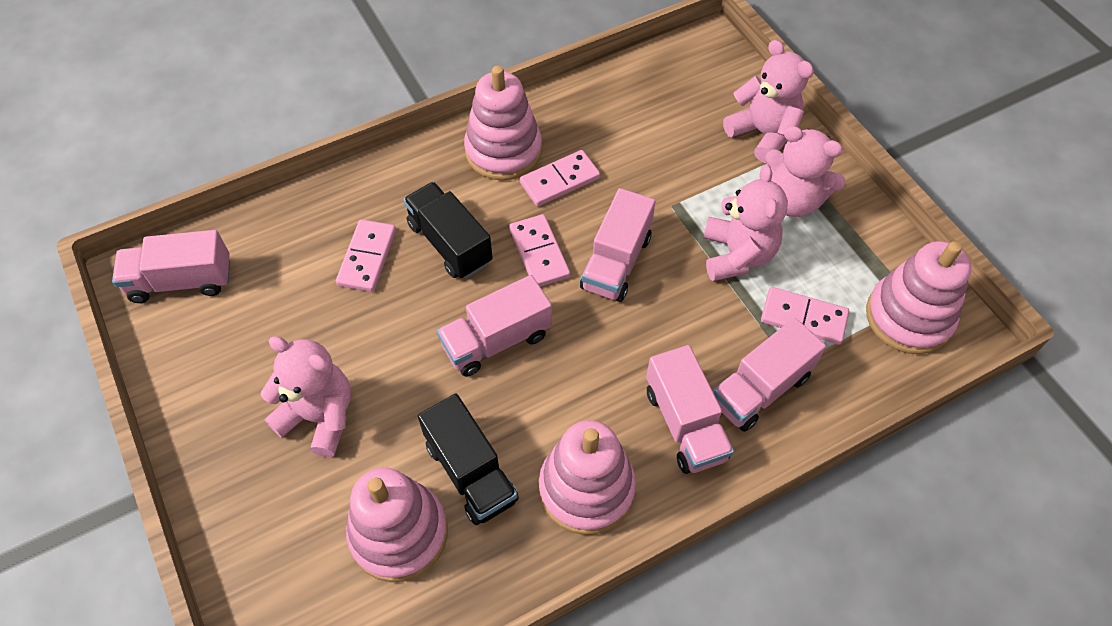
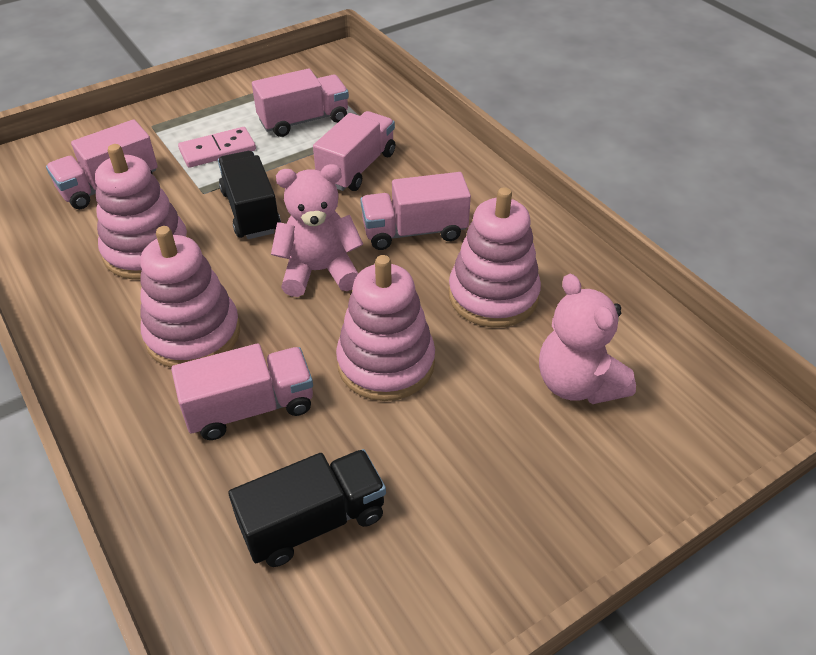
pink domino: 4 -> 1
pink teddy bear: 4 -> 2

